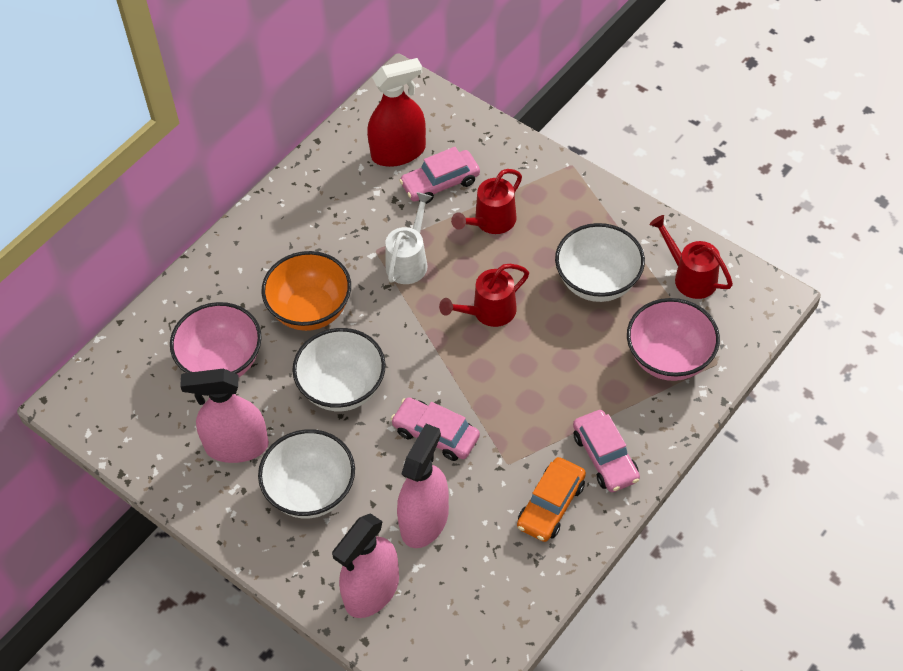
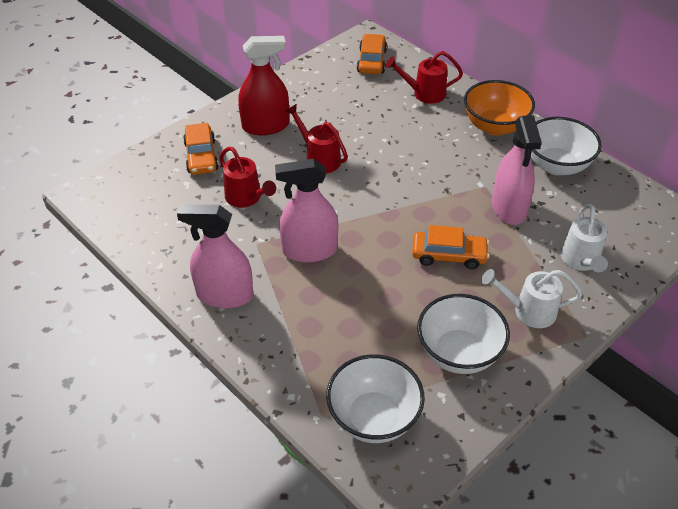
orange car: 1 -> 3
pink bowl: 2 -> 0
pink car: 3 -> 0
white watering can: 1 -> 2

